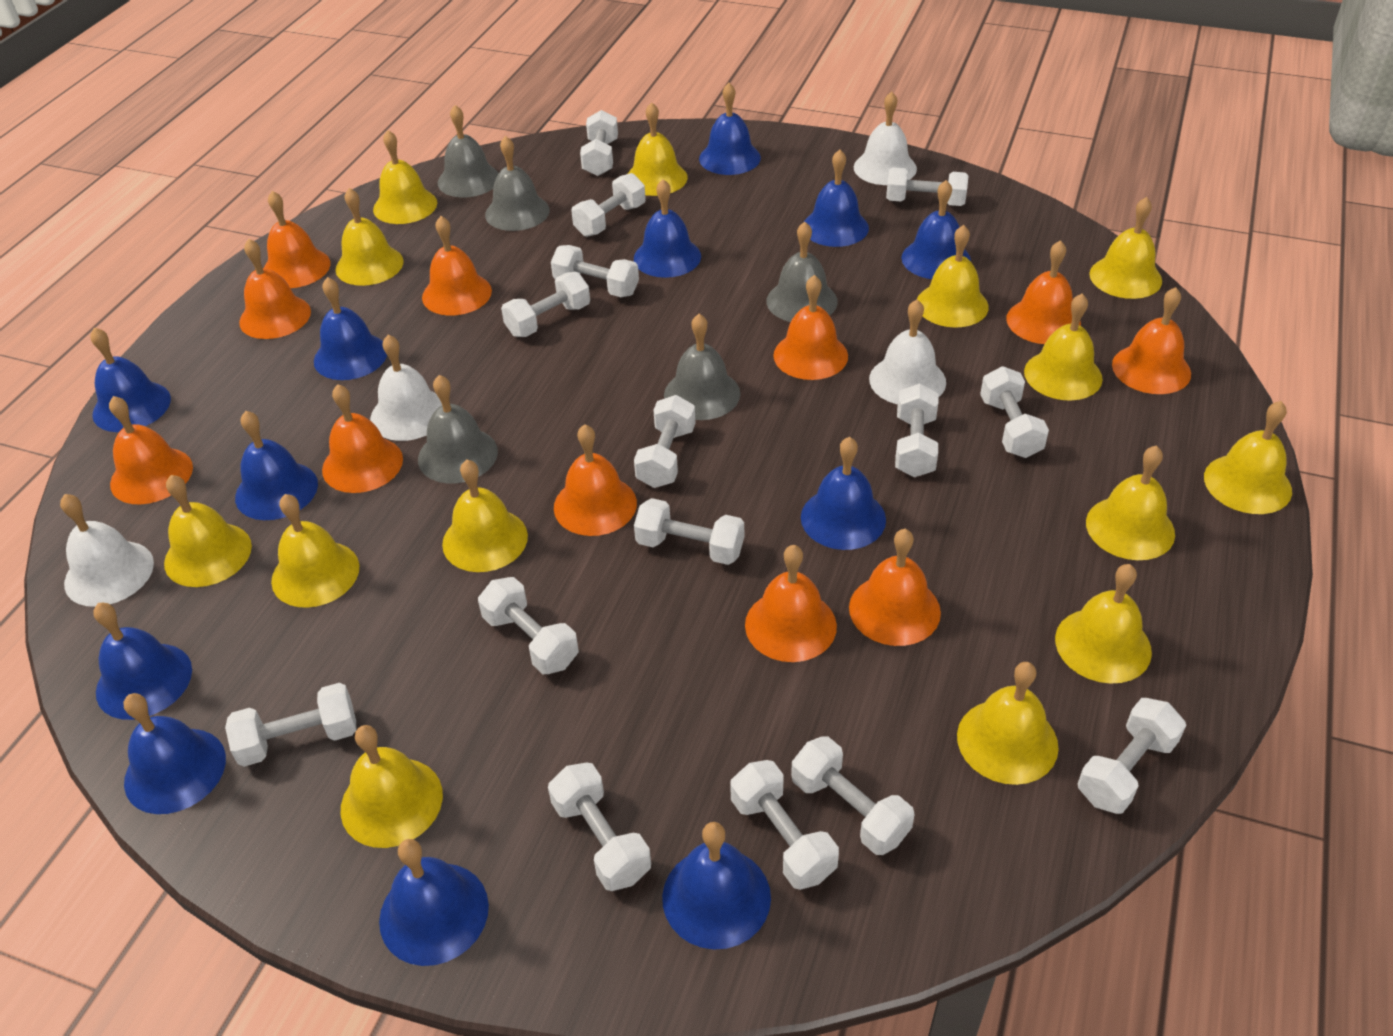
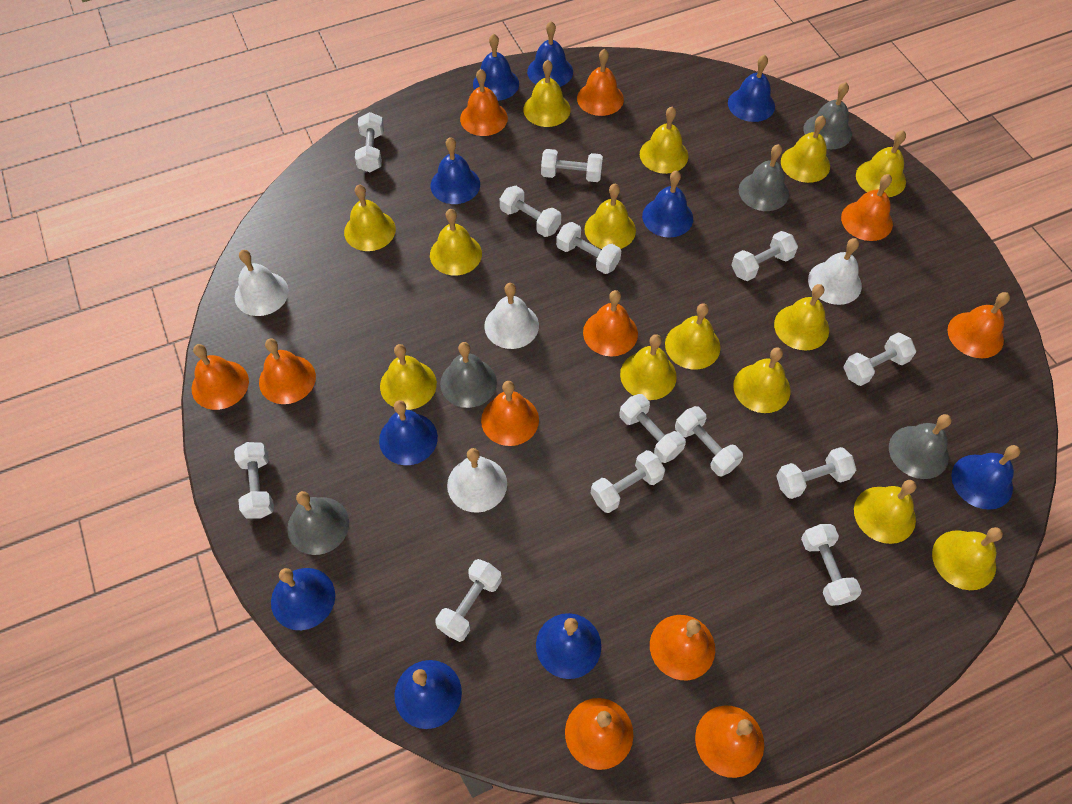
blue bell: 12 -> 10
white dumbbell: 15 -> 13

